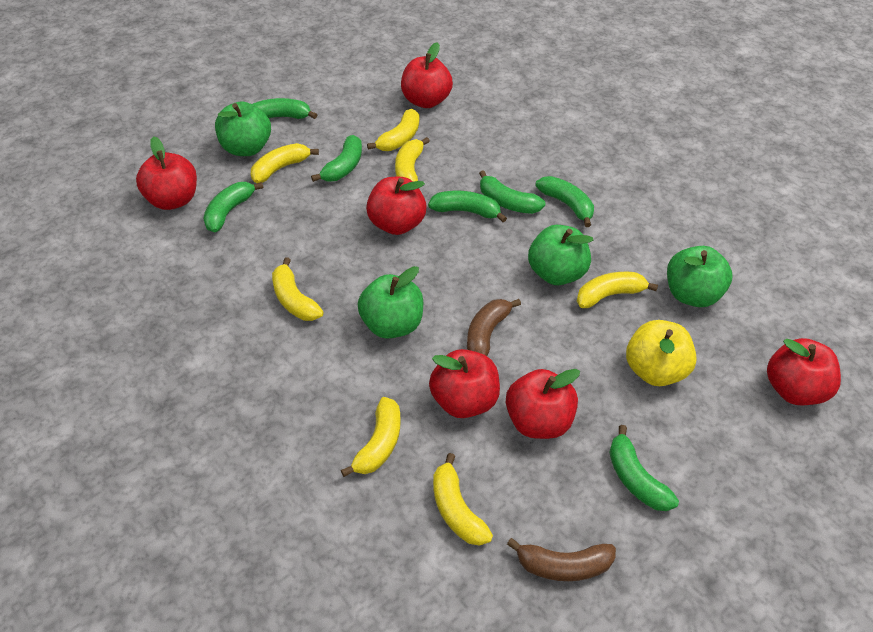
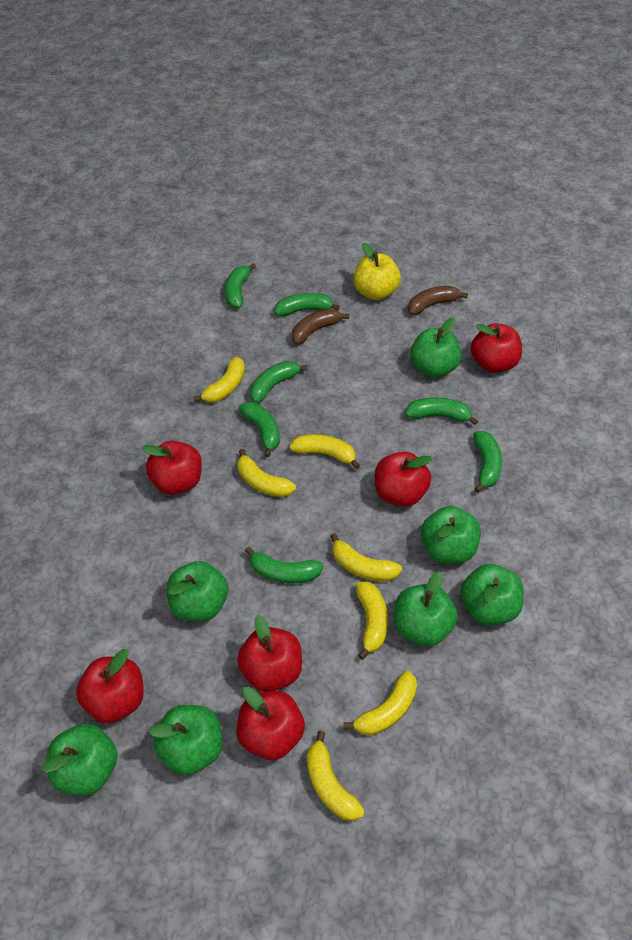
green apple: 4 -> 7

